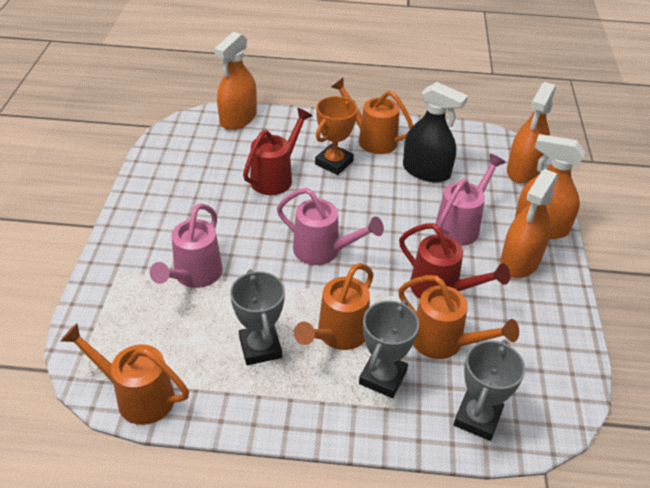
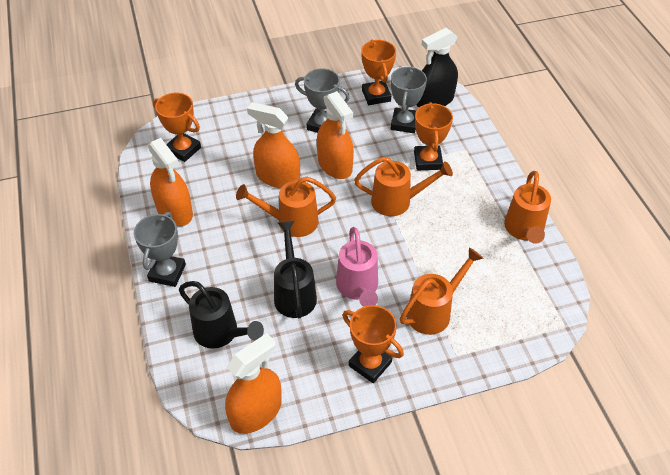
black watering can: 0 -> 2
orange trophy: 1 -> 4
pink watering can: 3 -> 1
red watering can: 2 -> 0

